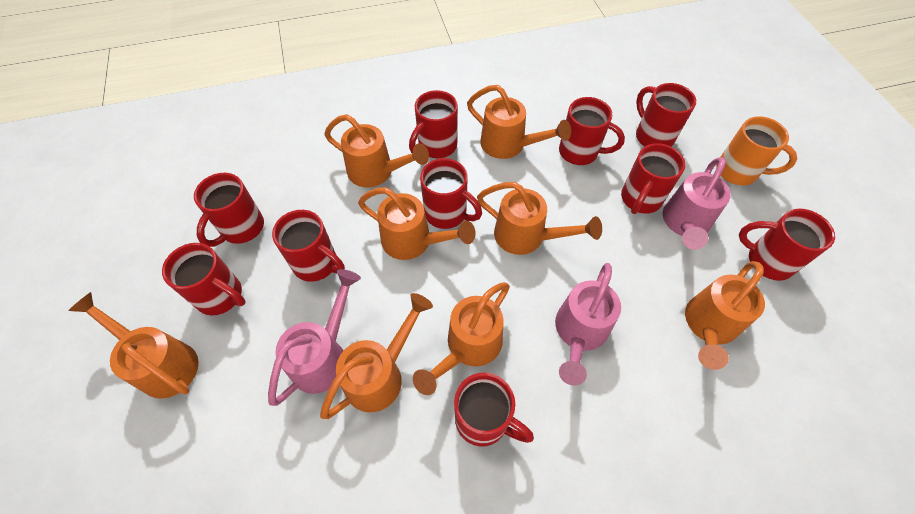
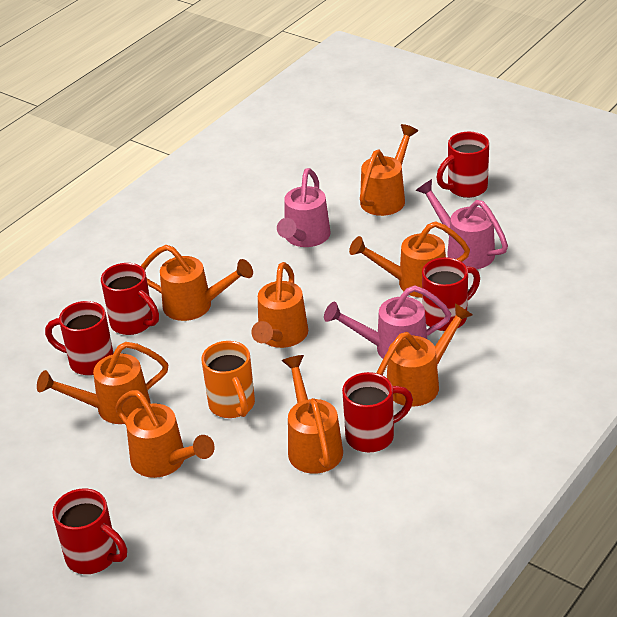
red mug: 10 -> 6

